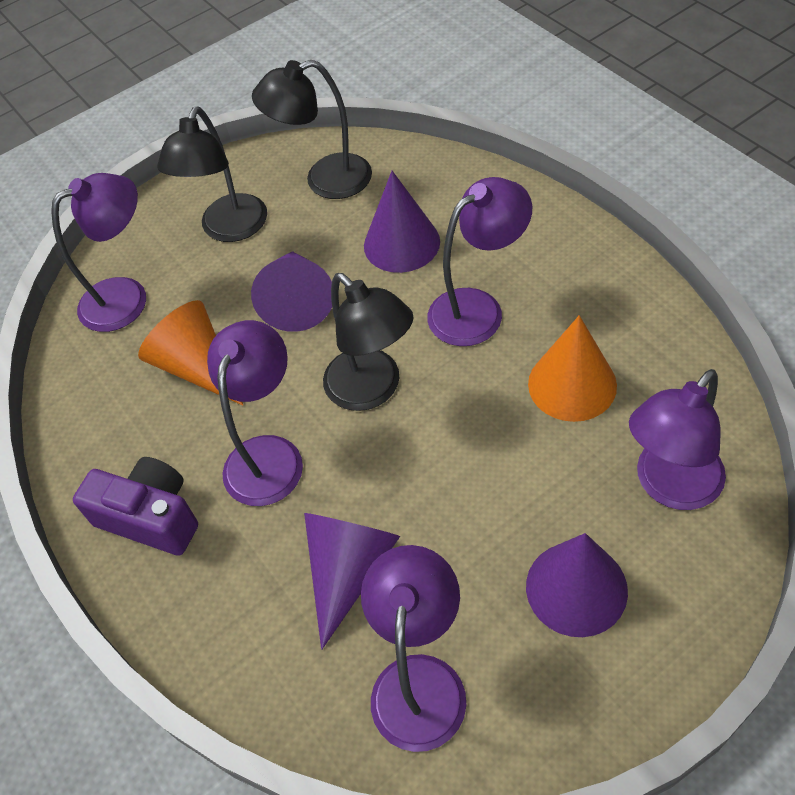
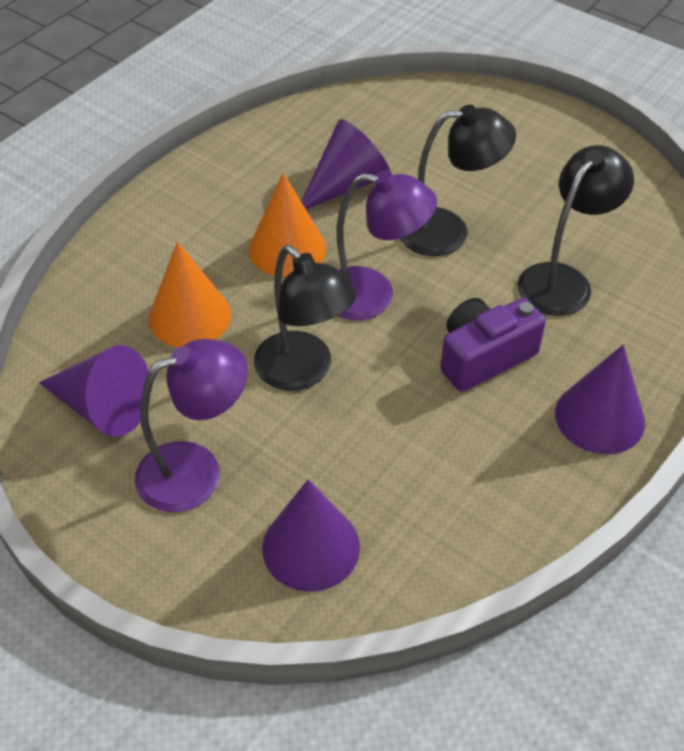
purple lamp: 5 -> 2

